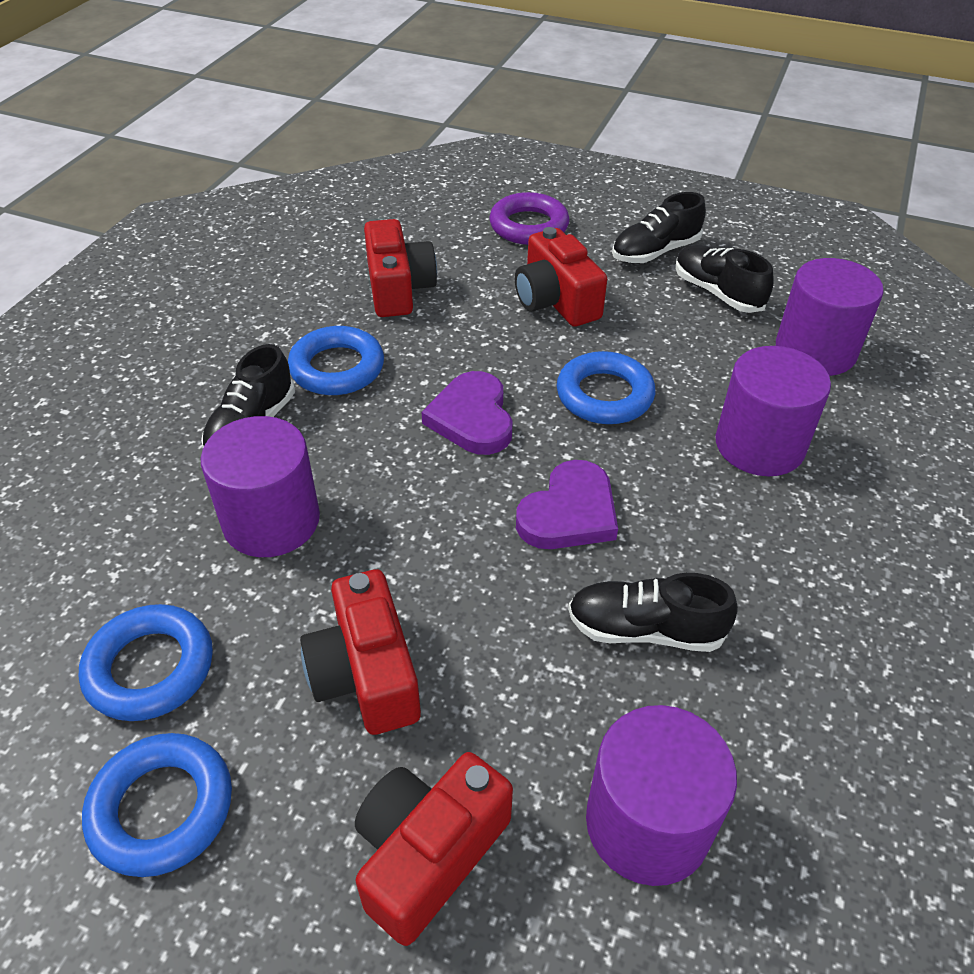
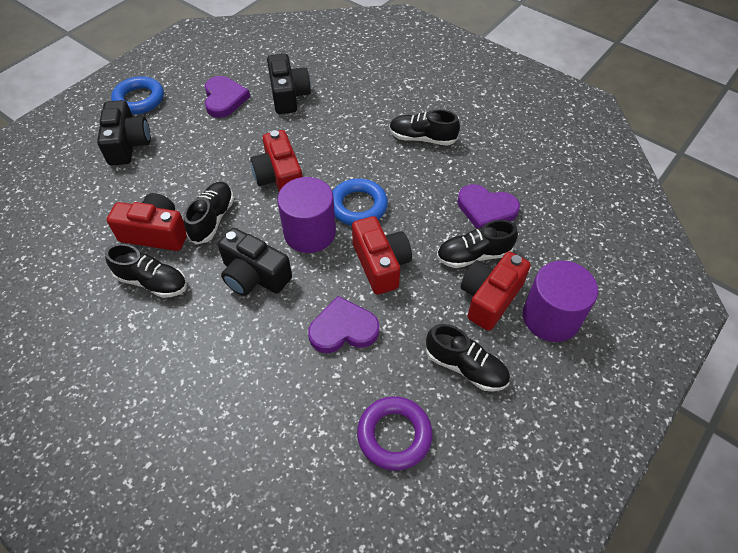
black camera: 0 -> 3
black shoe: 4 -> 5
blue ring: 4 -> 2
purple cylinder: 4 -> 2
purple heart: 2 -> 3

